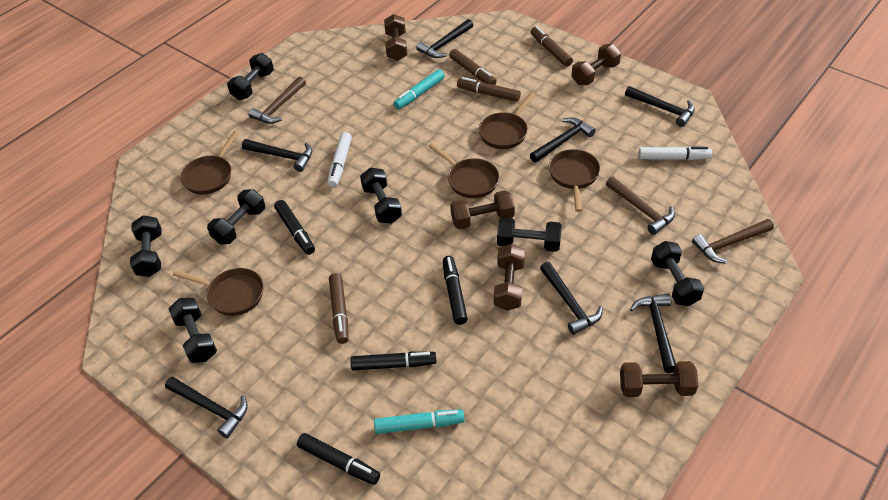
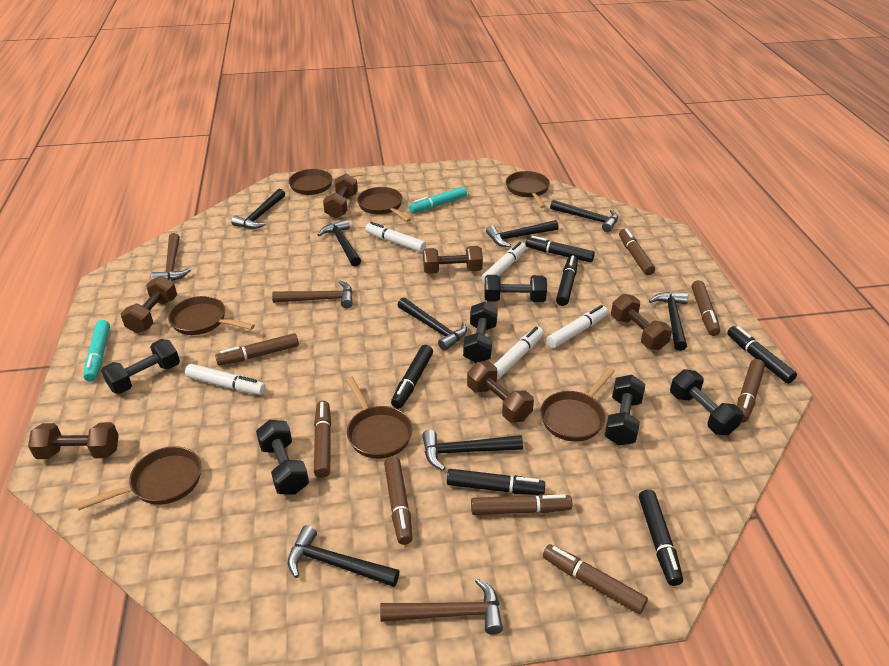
black dumbbell: 7 -> 6
black hammer: 7 -> 8
black marker: 4 -> 6
brown dumbbell: 5 -> 6
brown marker: 4 -> 8
brown pan: 5 -> 7
white marker: 2 -> 5

